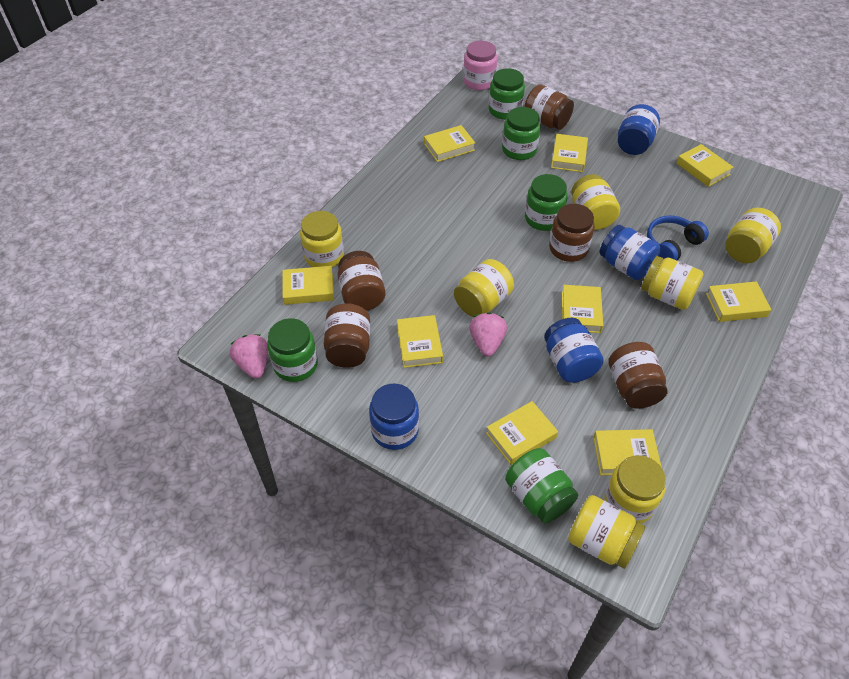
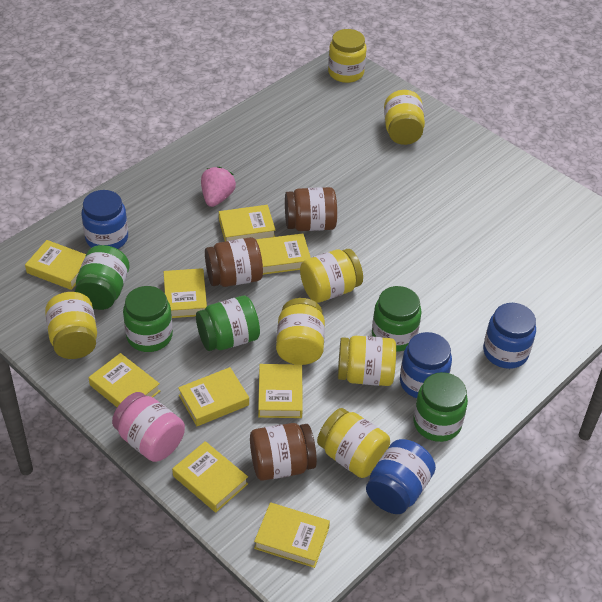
blue headphones: 1 -> 0
brown jar: 5 -> 3
pink strawberry: 2 -> 1

